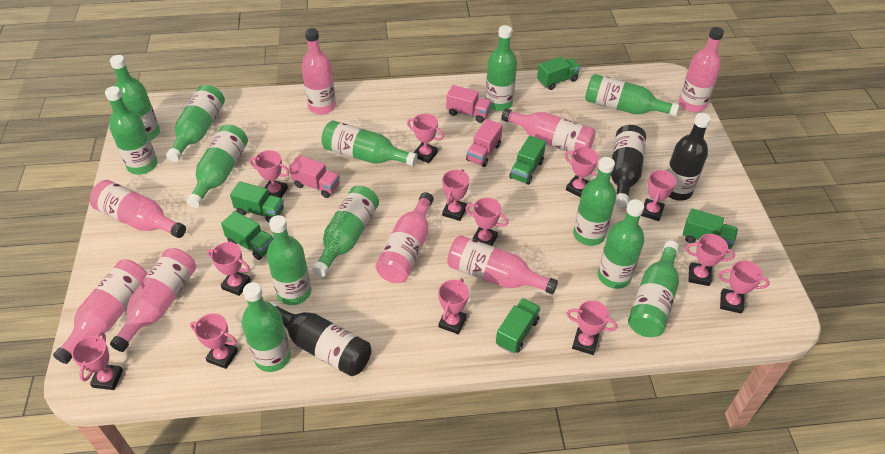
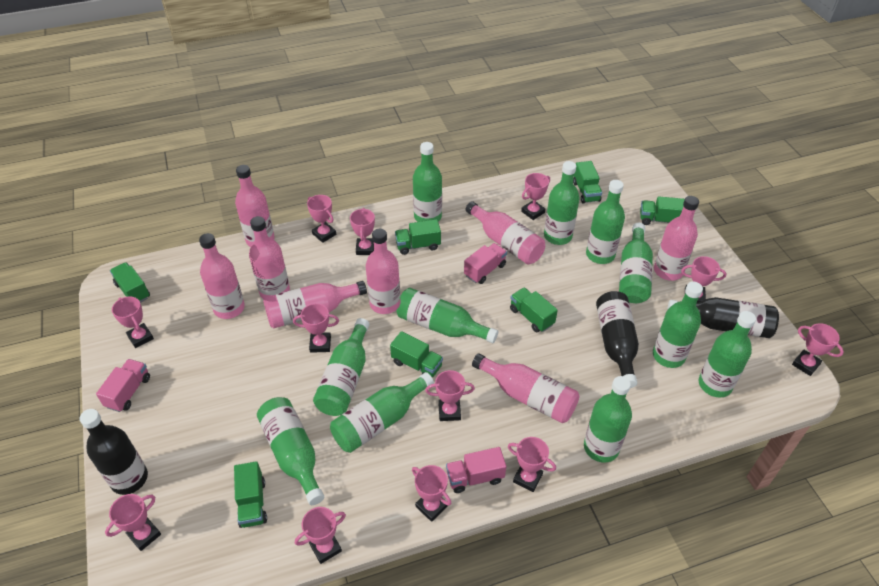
green bottle: 13 -> 11
green truck: 6 -> 7
pink trophy: 13 -> 12

